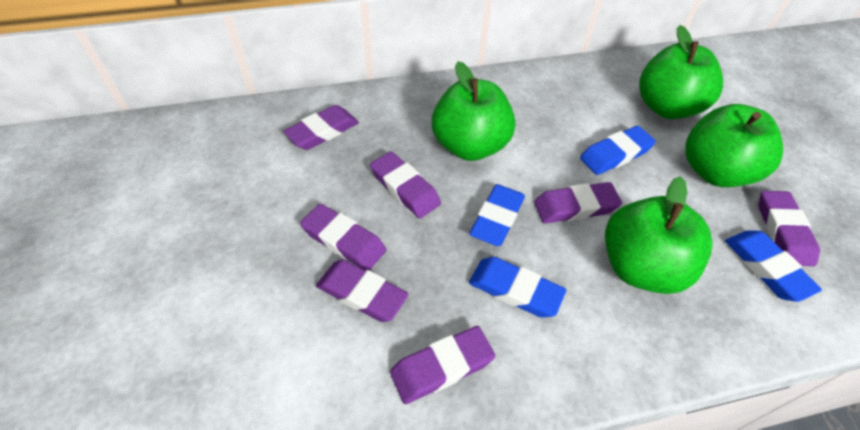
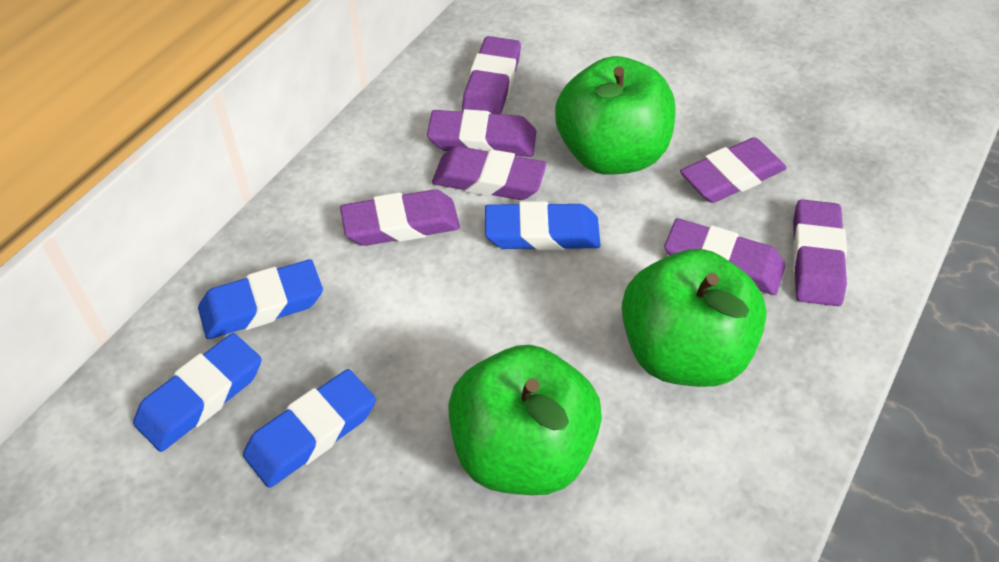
green apple: 4 -> 3

